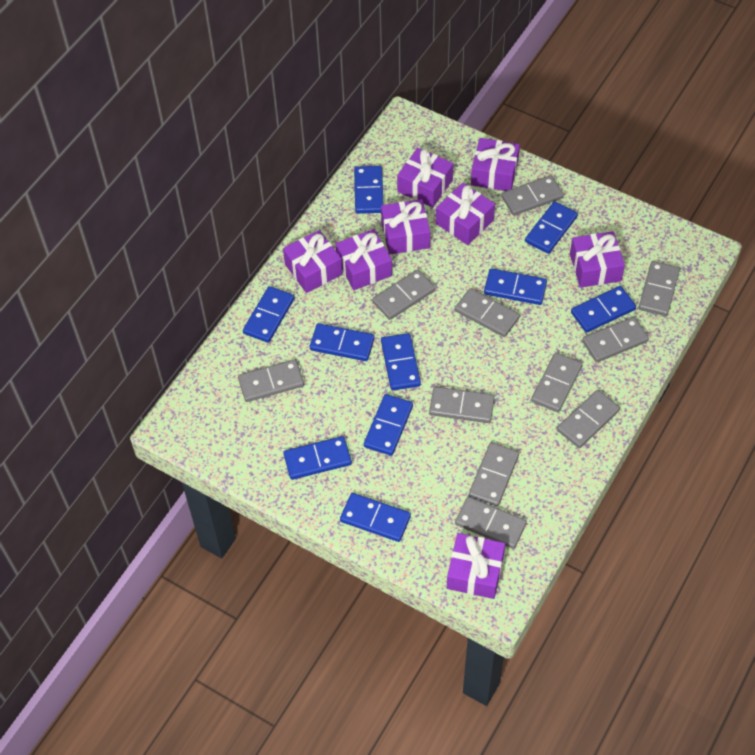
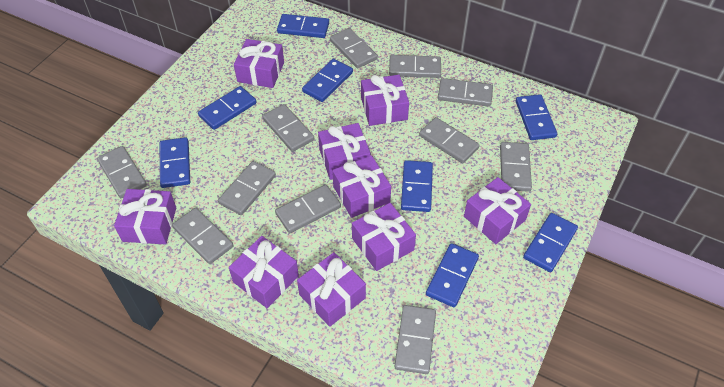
blue domino: 10 -> 8
purple gift: 8 -> 9

